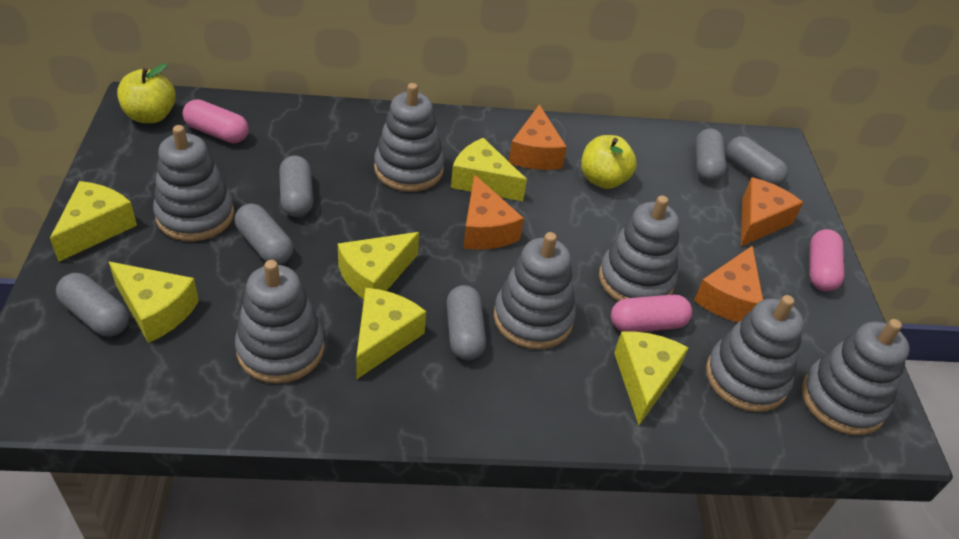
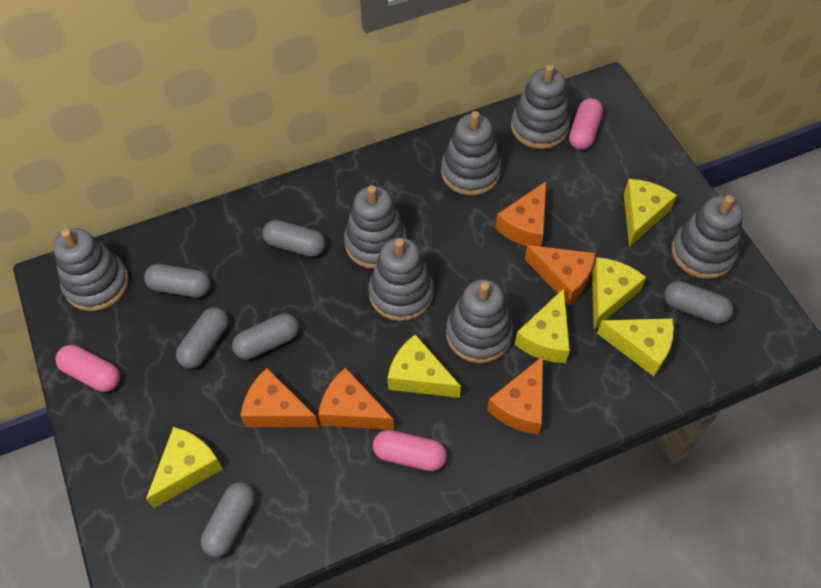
orange cheese: 4 -> 5
yellow apple: 2 -> 0

